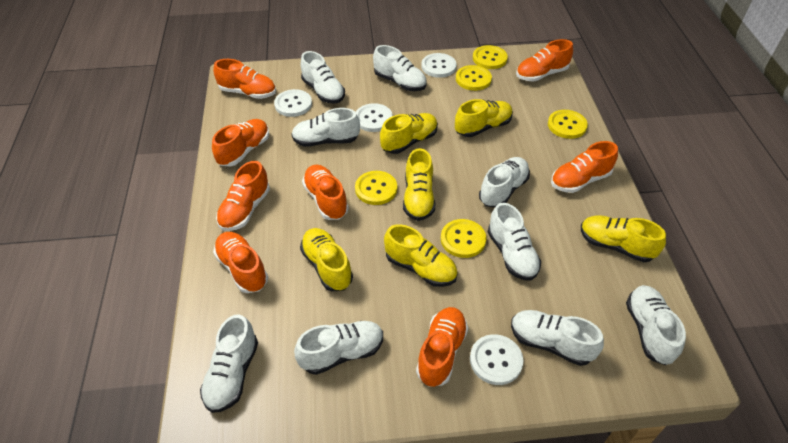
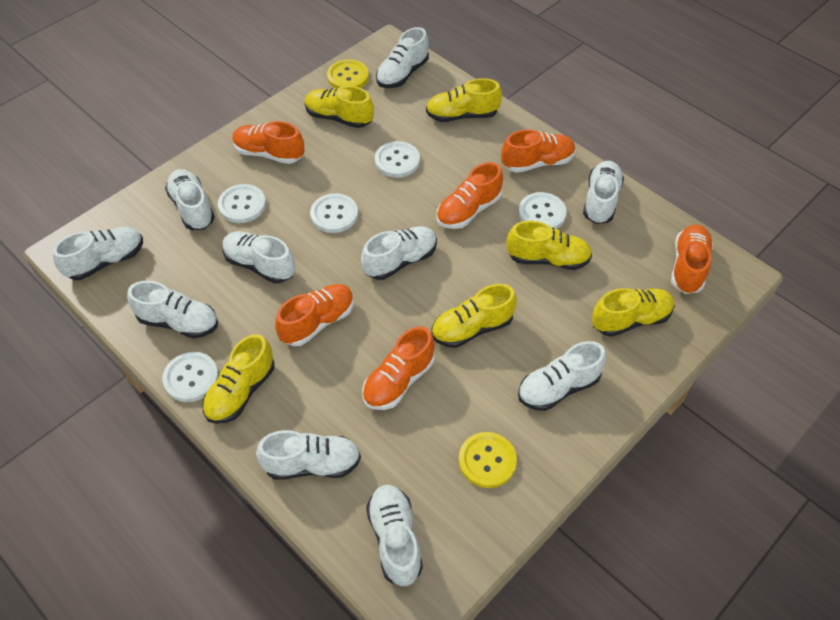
orange shoe: 8 -> 6
white button: 4 -> 5
white shoe: 9 -> 10
yellow button: 5 -> 2

